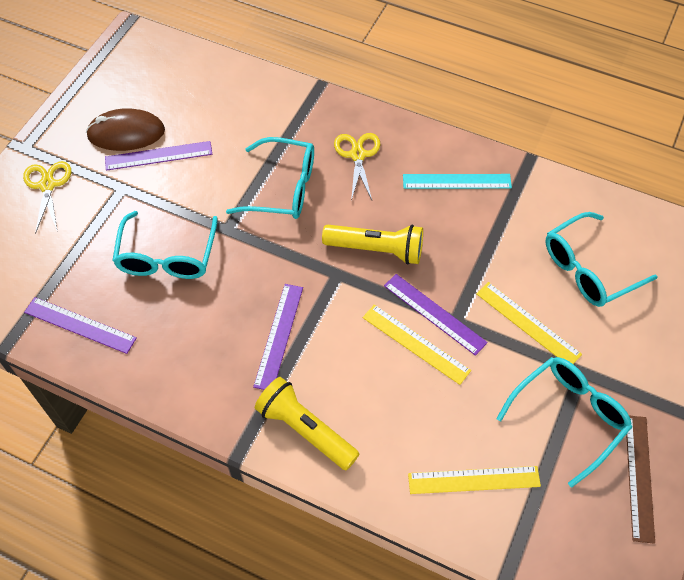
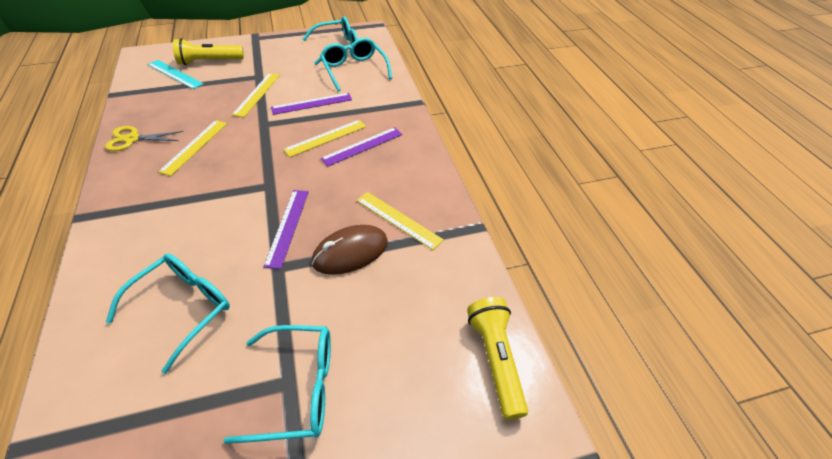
brown ruler: 1 -> 0
purple ruler: 4 -> 3
yellow ruler: 3 -> 4
yellow scissors: 2 -> 1

